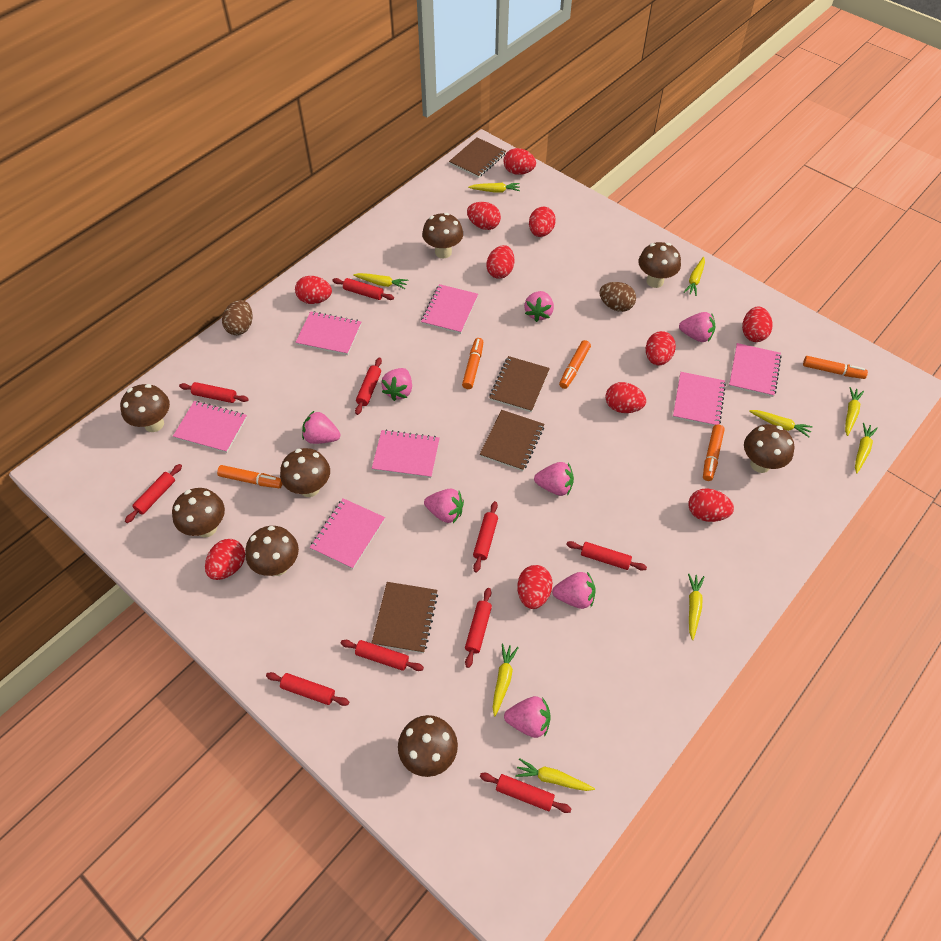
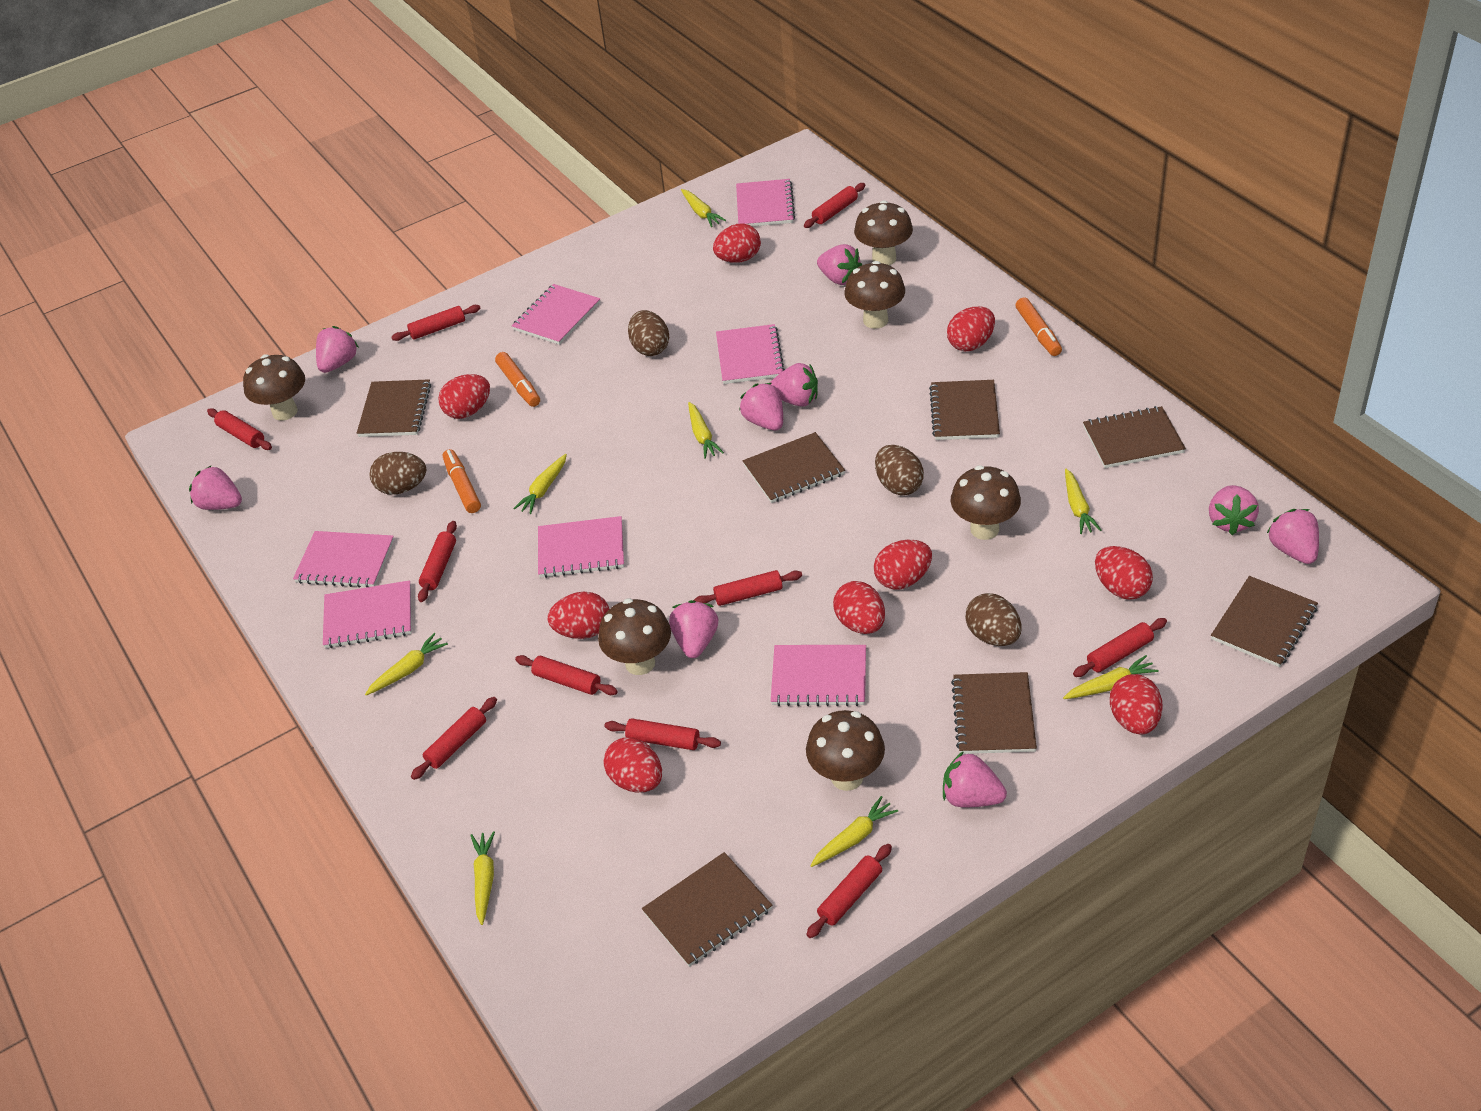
brown egg: 2 -> 4
brown mushroom: 8 -> 6
brown notebook: 4 -> 7
orange marker: 5 -> 3
pink strawberry: 8 -> 9
red egg: 11 -> 9
yellow carrot: 9 -> 8

